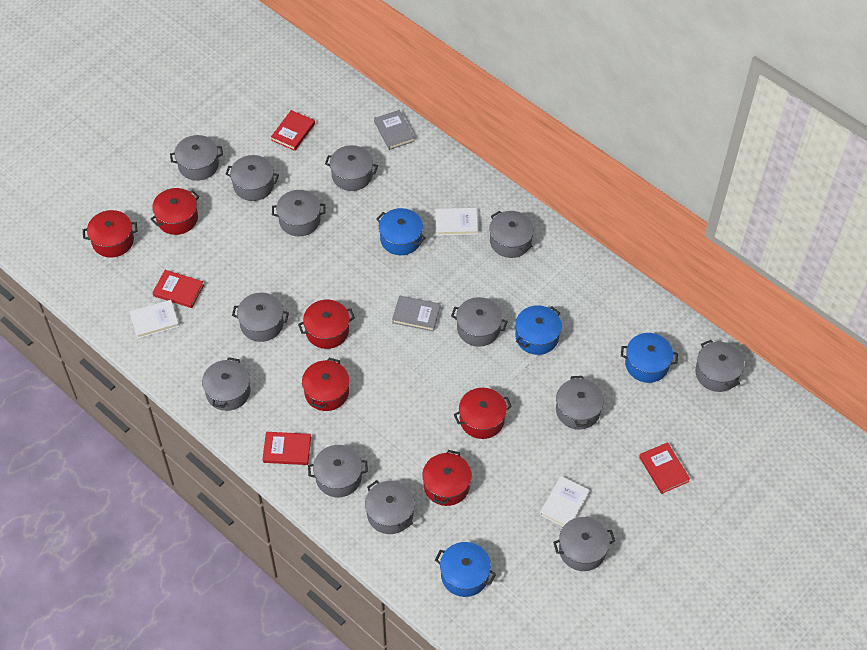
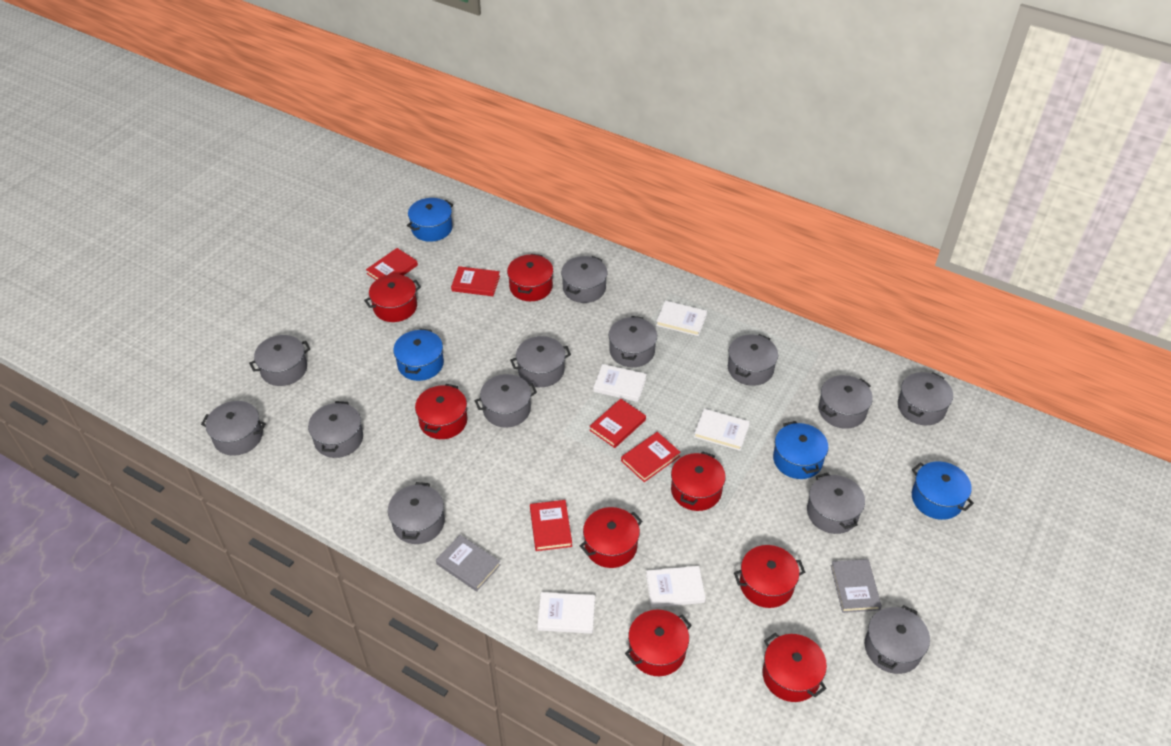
red book: 4 -> 5
red pot: 6 -> 8
white book: 3 -> 5

